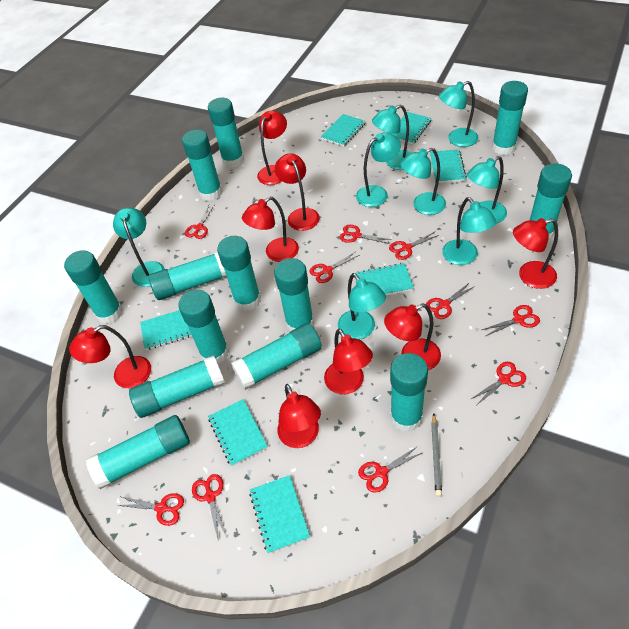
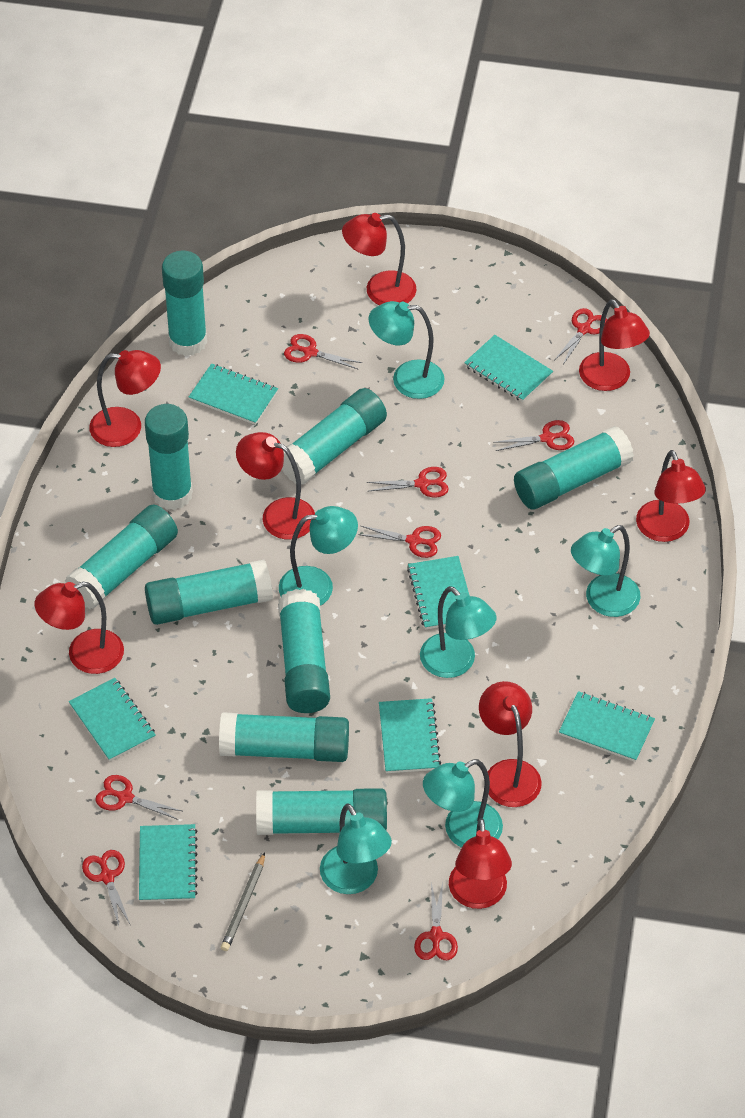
red scissors: 10 -> 8
turquoise glue stick: 13 -> 9
turquoise lamp: 8 -> 6

